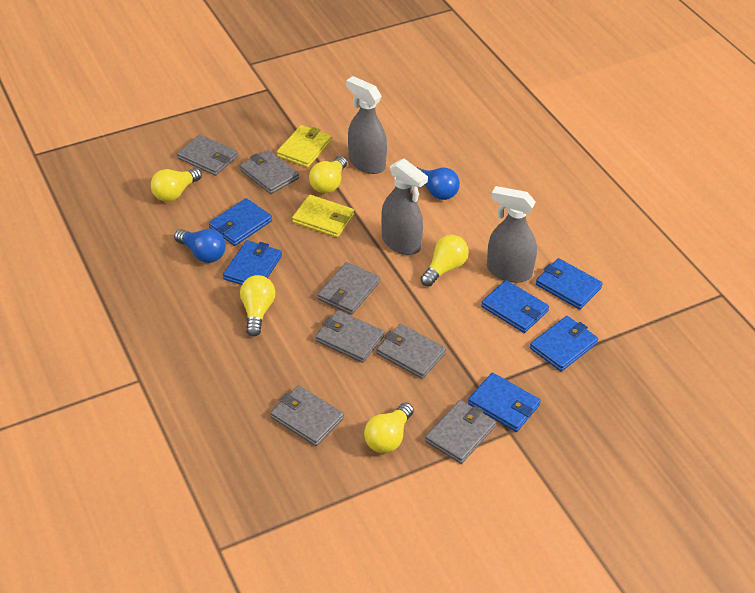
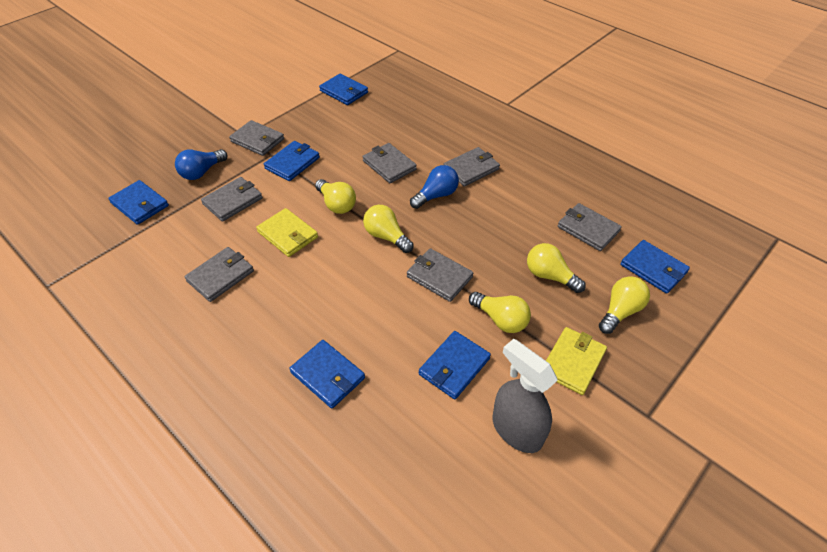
grey spray bottle: 3 -> 1

